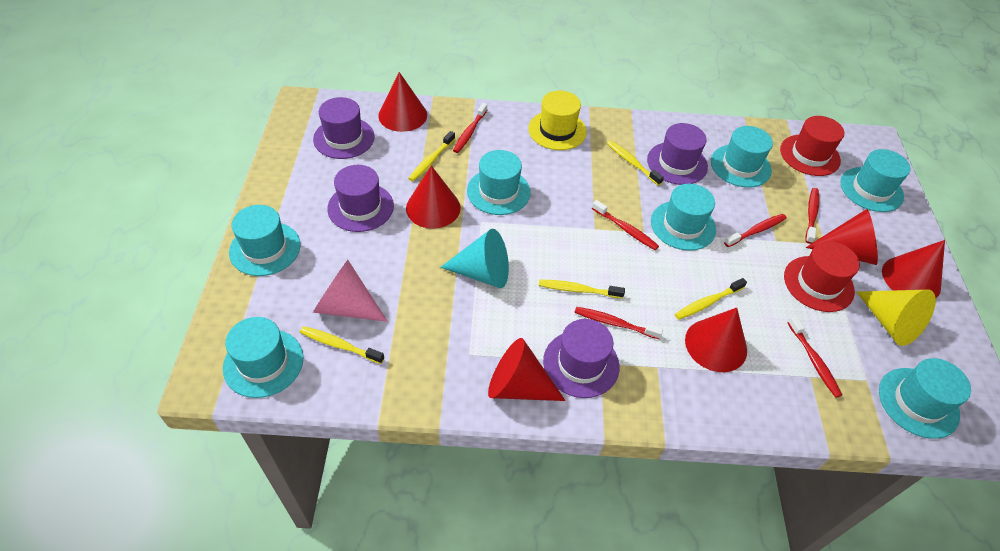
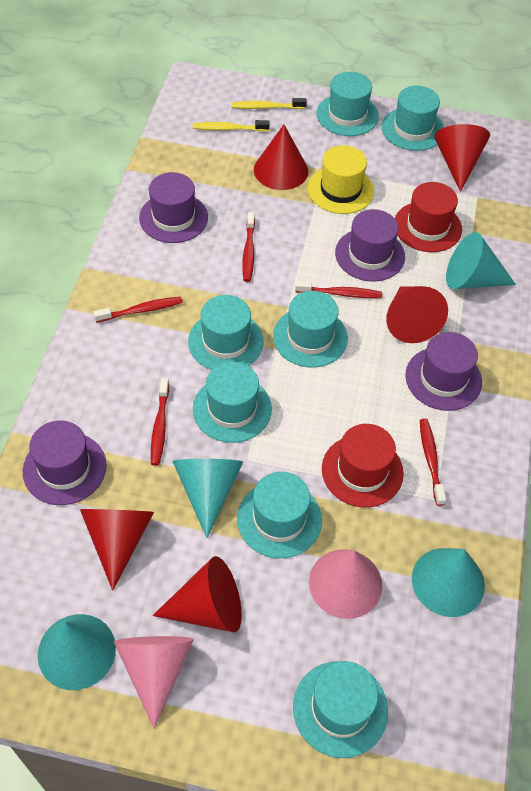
pink cone: 1 -> 2
red cone: 6 -> 5
red toothbrush: 6 -> 5
turquoise cone: 1 -> 4
yellow cone: 1 -> 0
yellow toothbrush: 5 -> 2

